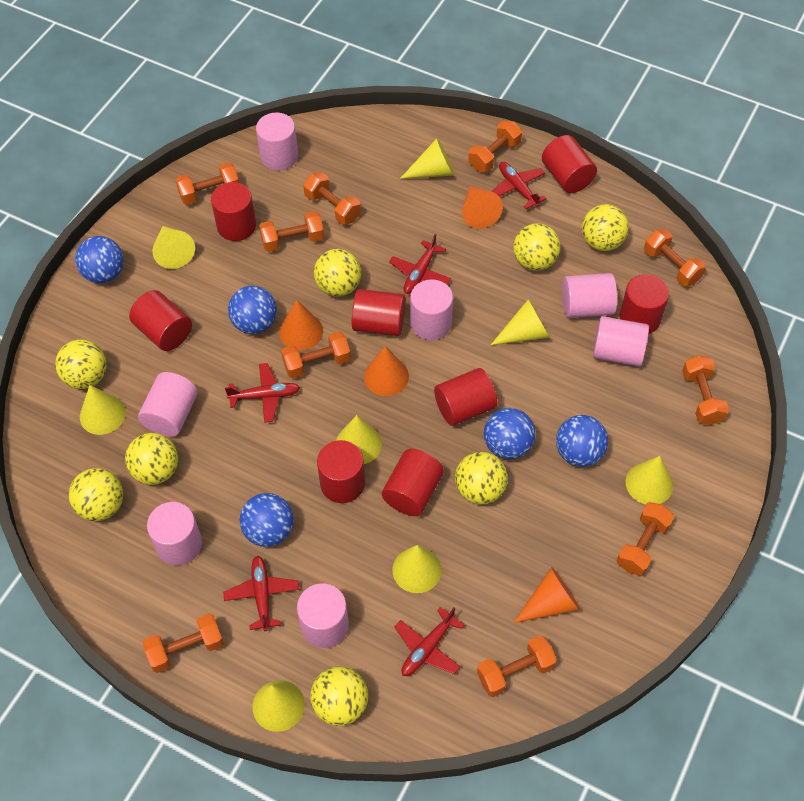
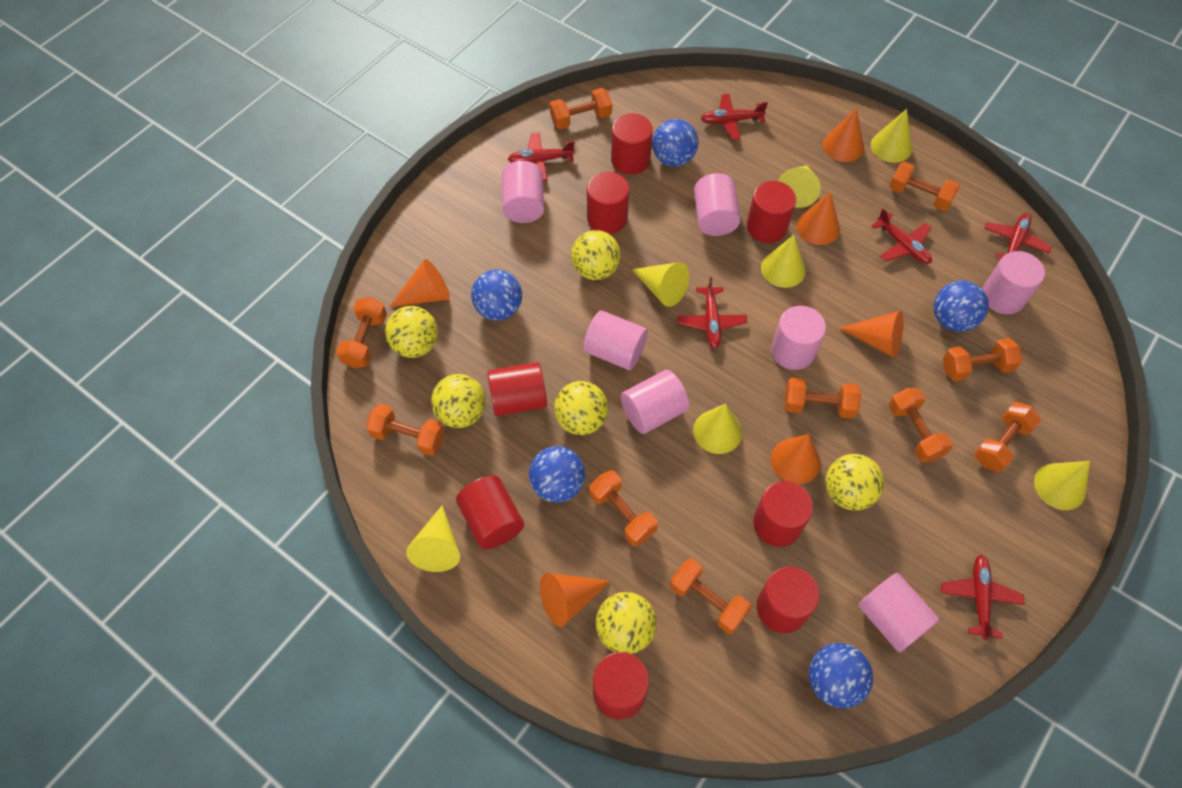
orange cone: 4 -> 6
red plane: 5 -> 6
yellow ball: 8 -> 6
yellow cone: 8 -> 7

